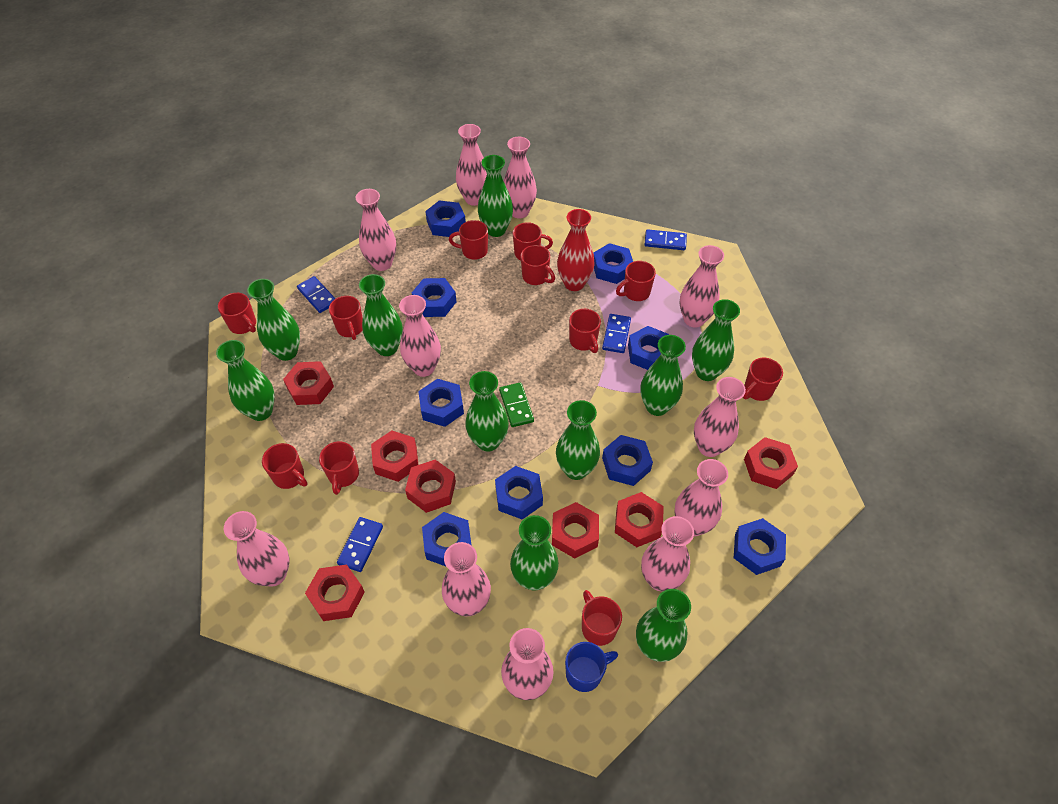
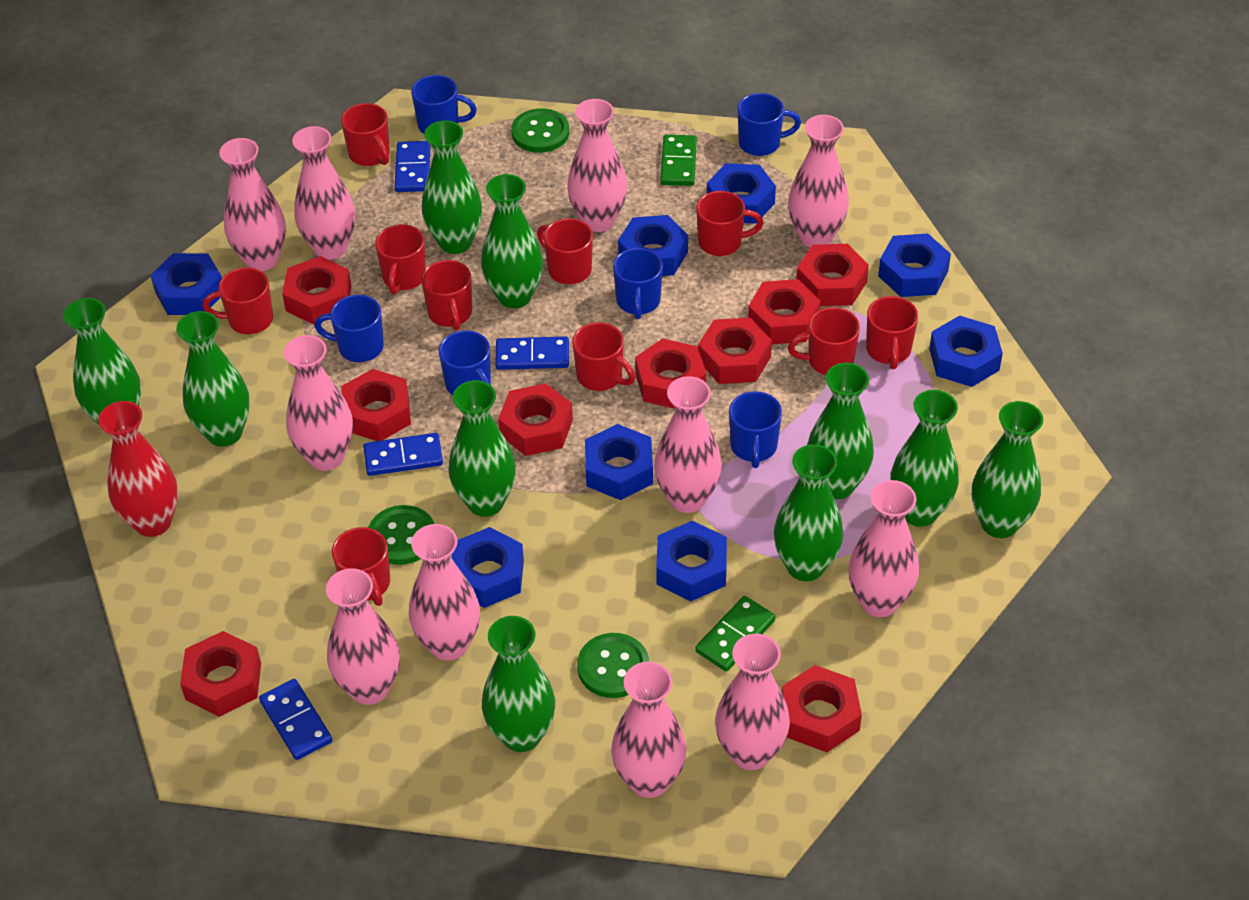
blue mug: 1 -> 6
blue nut: 9 -> 8
green button: 0 -> 3
green domino: 1 -> 2
red mug: 11 -> 10
red nut: 7 -> 9

